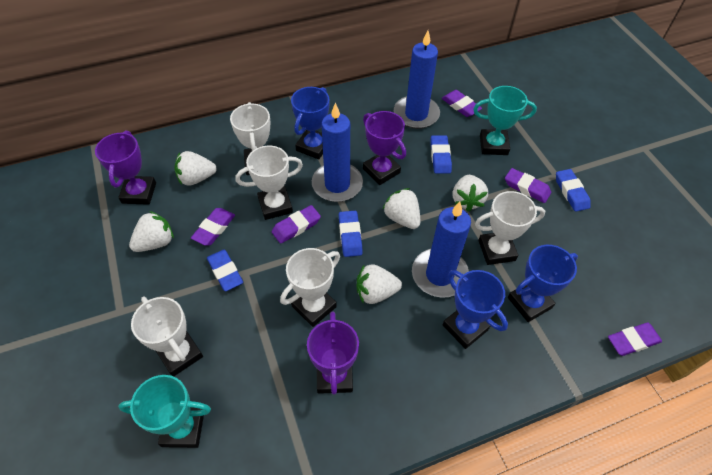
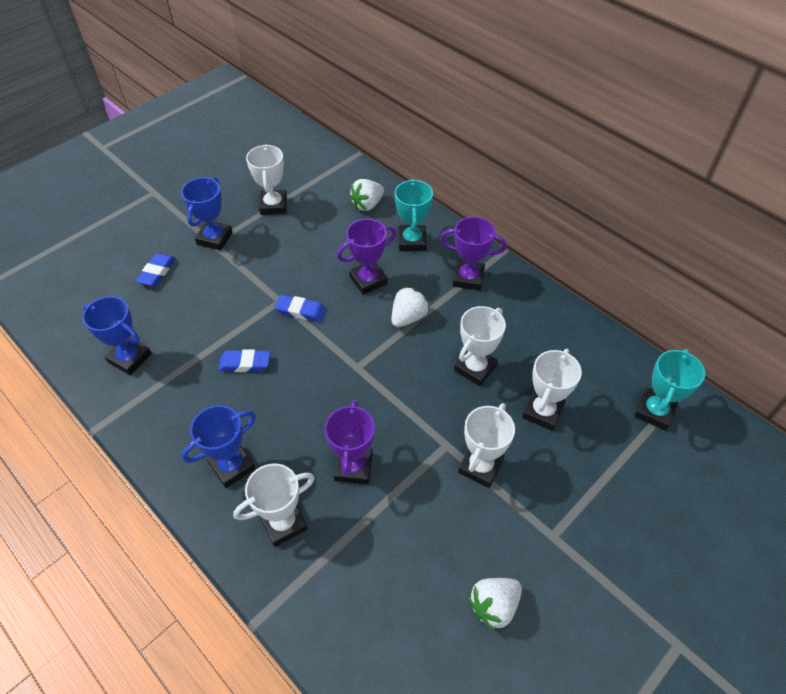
blue candle: 3 -> 0
blue eraser: 4 -> 3
purple eraser: 5 -> 0
white strawberry: 5 -> 3

